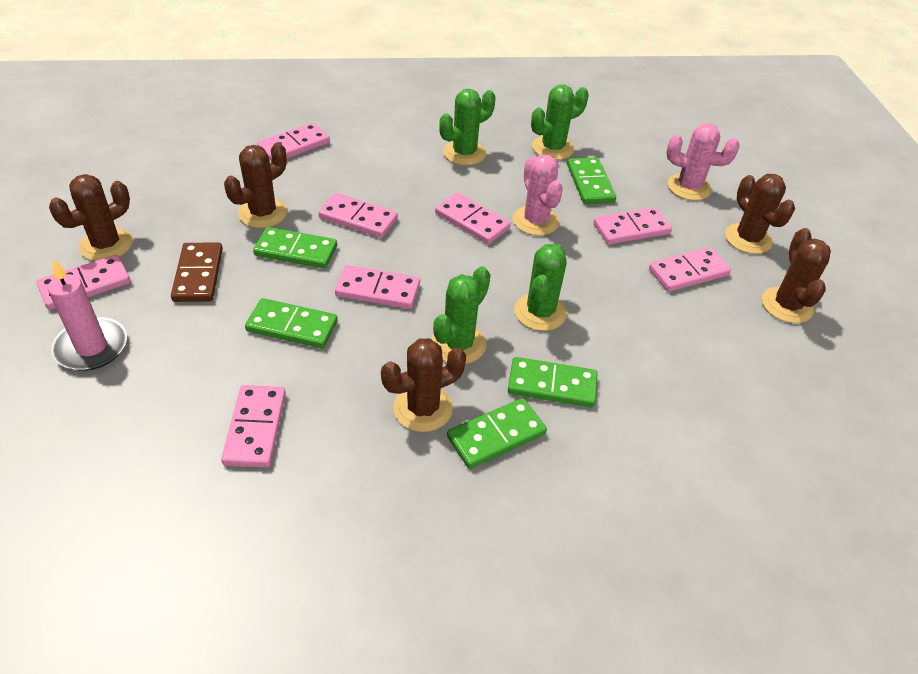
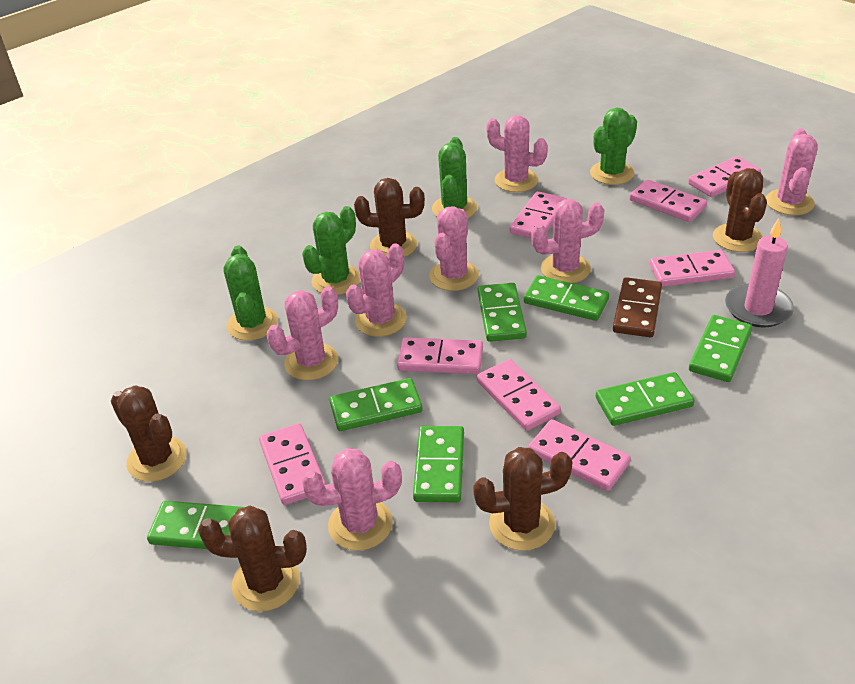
green domino: 5 -> 7
pink cactus: 2 -> 7

